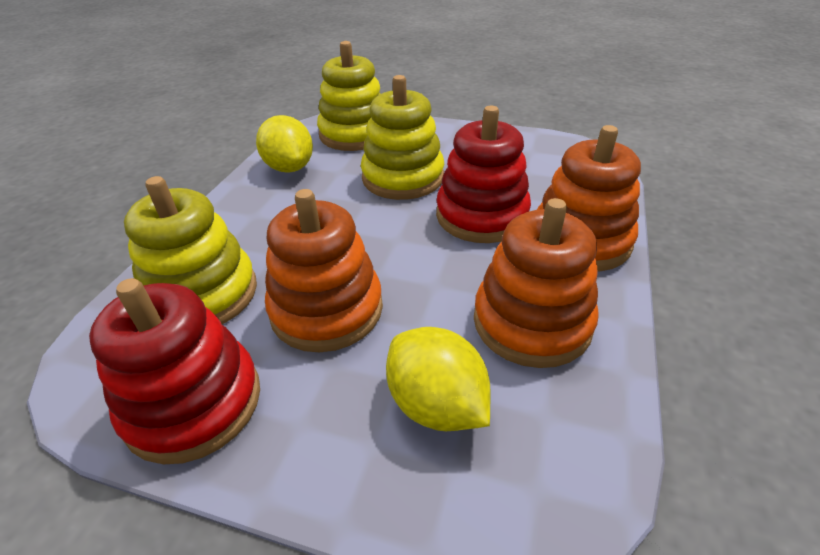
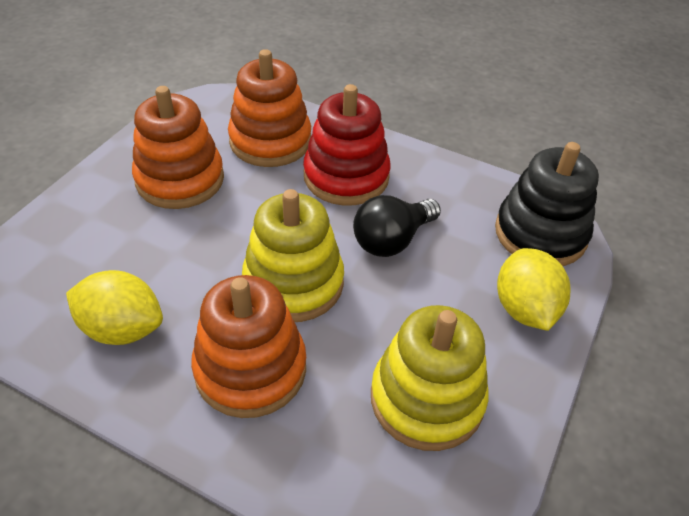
black light bulb: 0 -> 1
black stacking toy: 0 -> 1
red stacking toy: 2 -> 1
yellow stacking toy: 3 -> 2

